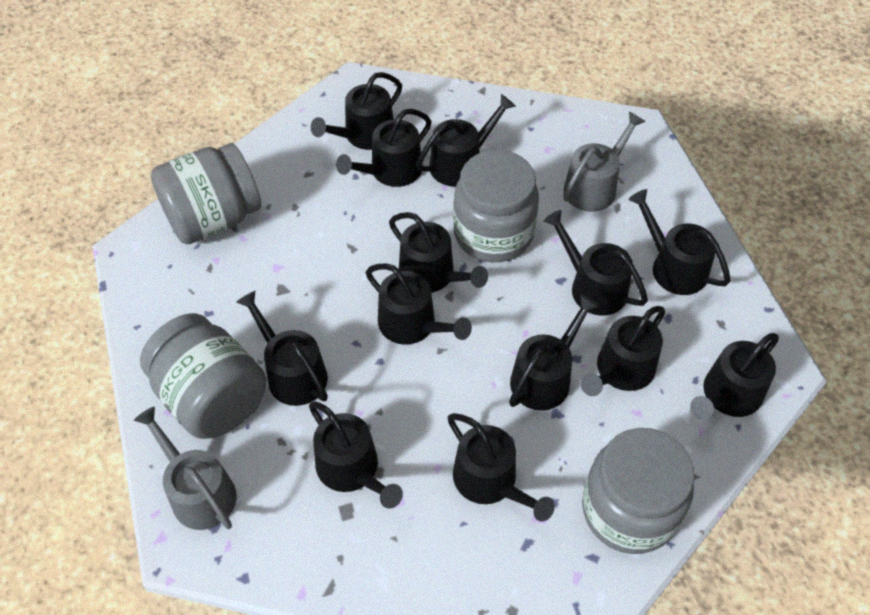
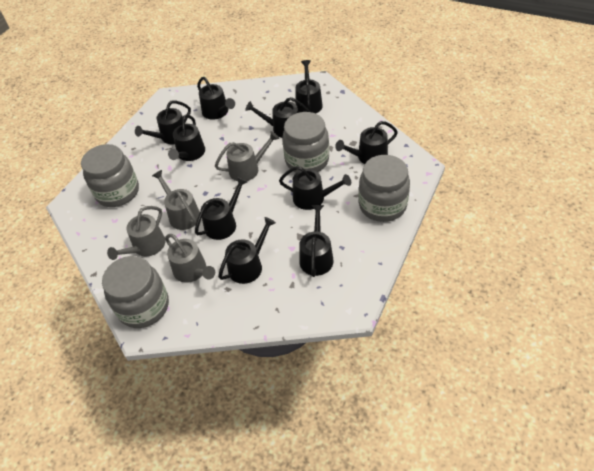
black watering can: 13 -> 10
grey watering can: 2 -> 4

